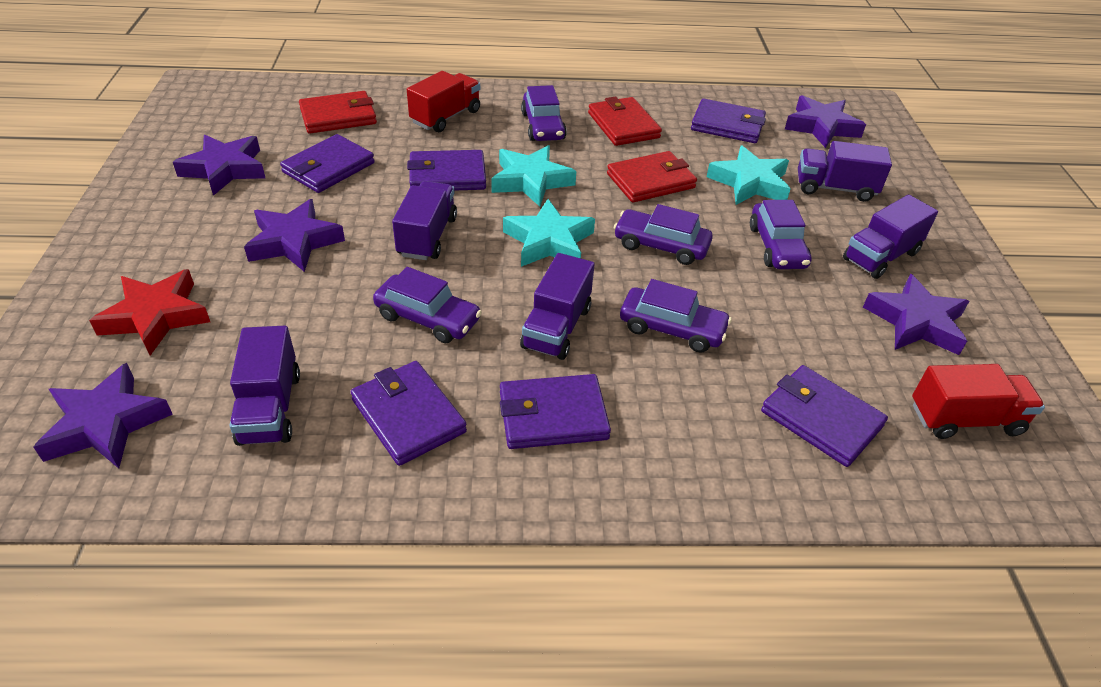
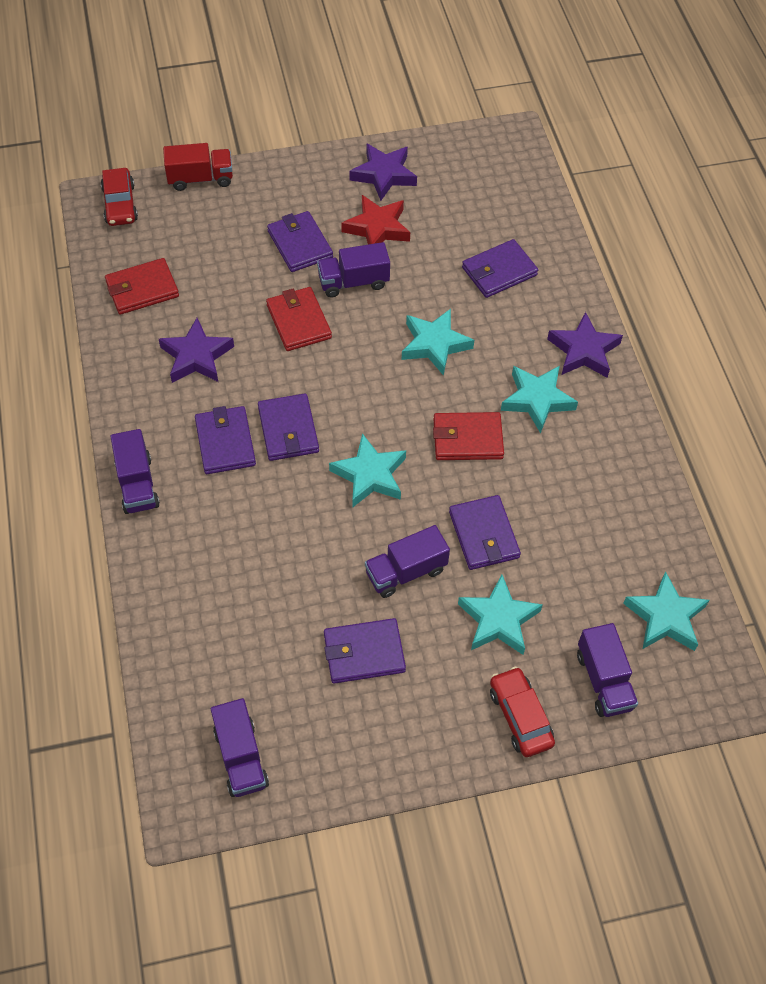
purple car: 5 -> 0
purple star: 5 -> 3
red car: 0 -> 2
red truck: 2 -> 1
turquoise star: 3 -> 5

